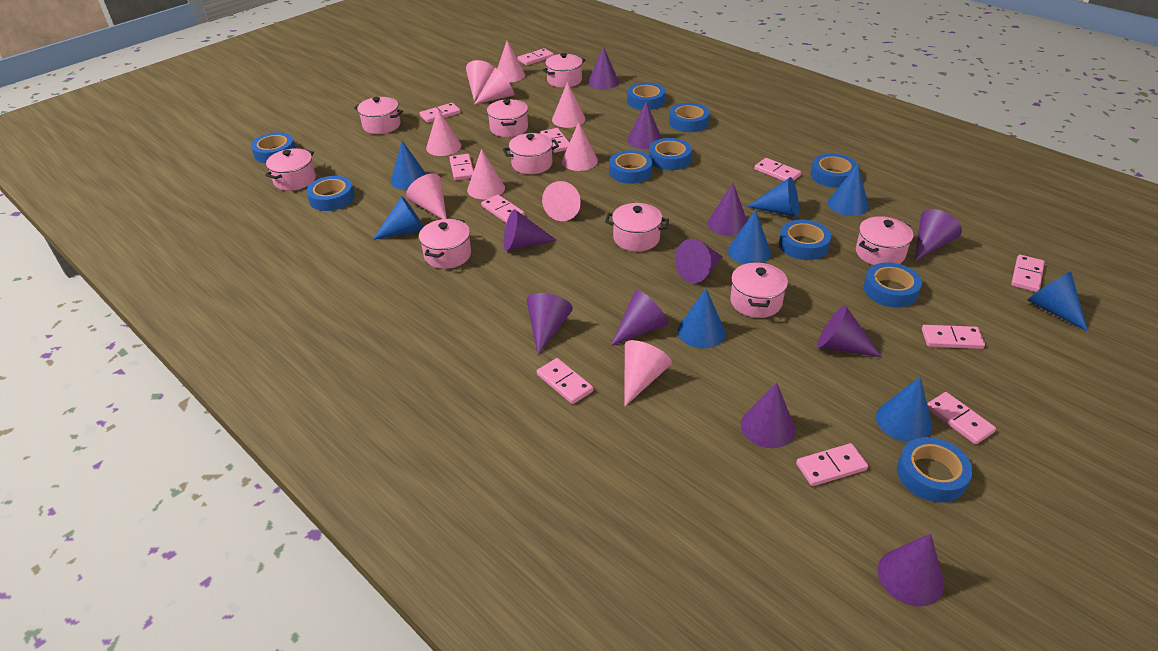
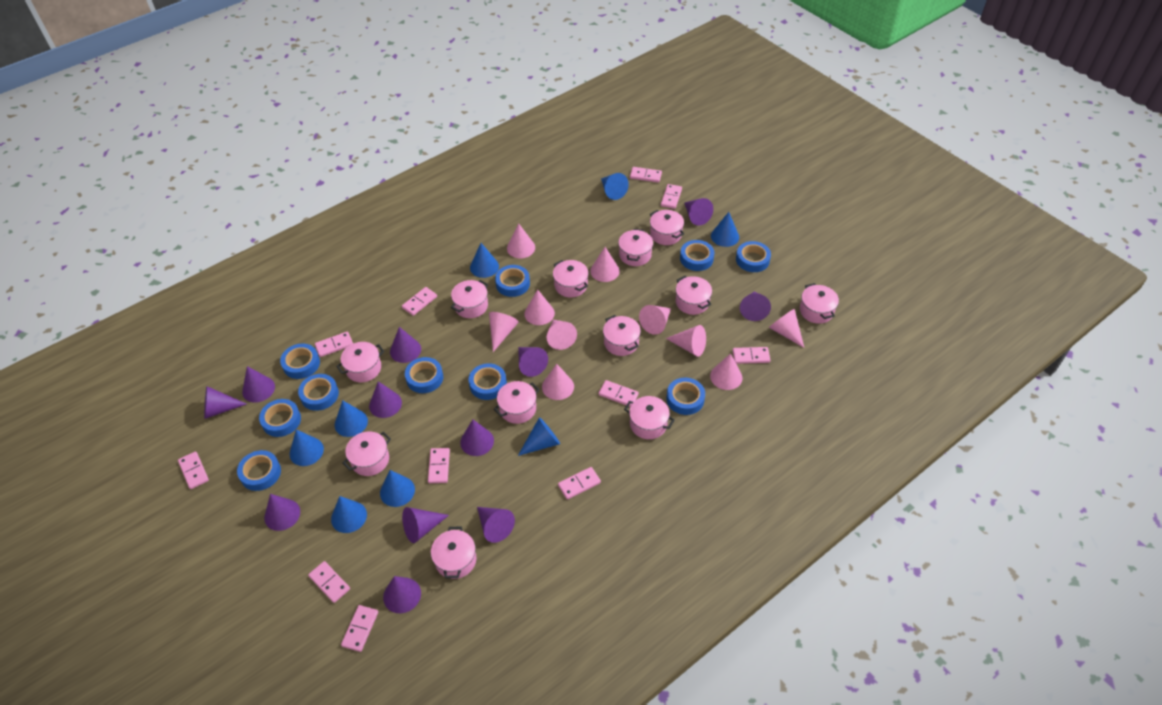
pink pot: 9 -> 12
purple cone: 11 -> 12

